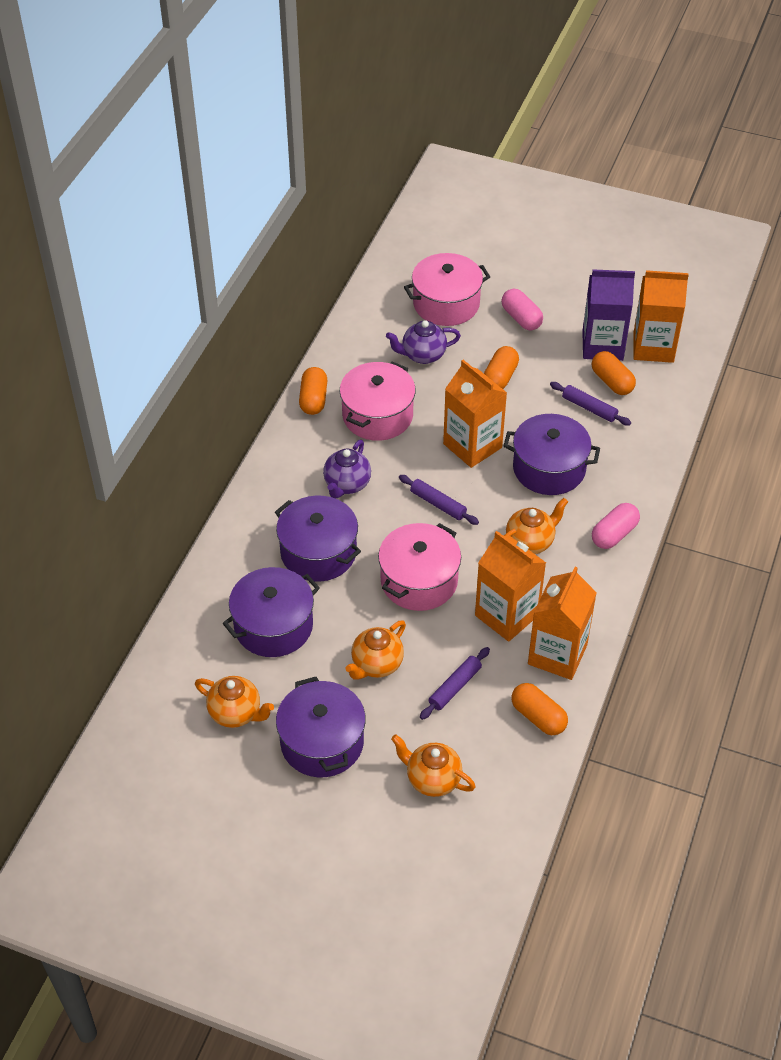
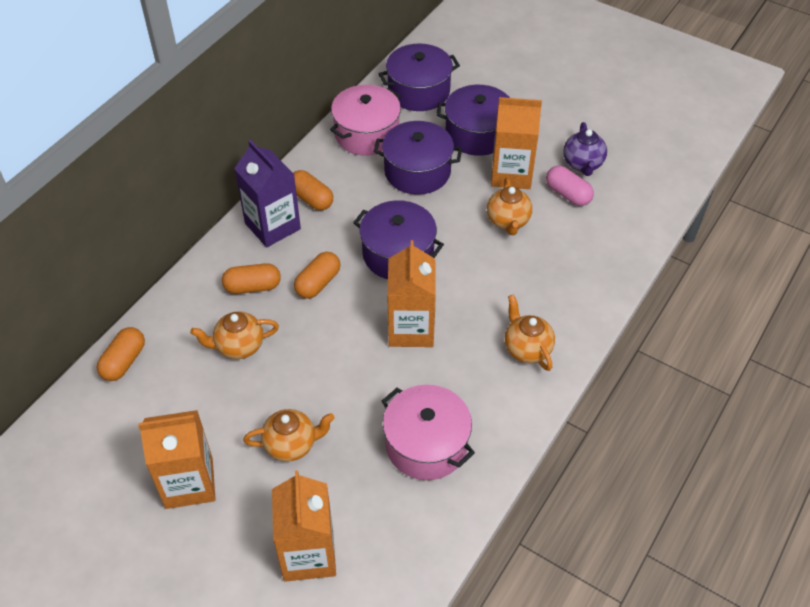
pink capsule: 2 -> 1
pink pot: 3 -> 2
purple rolling pin: 3 -> 0
purple teapot: 2 -> 1

